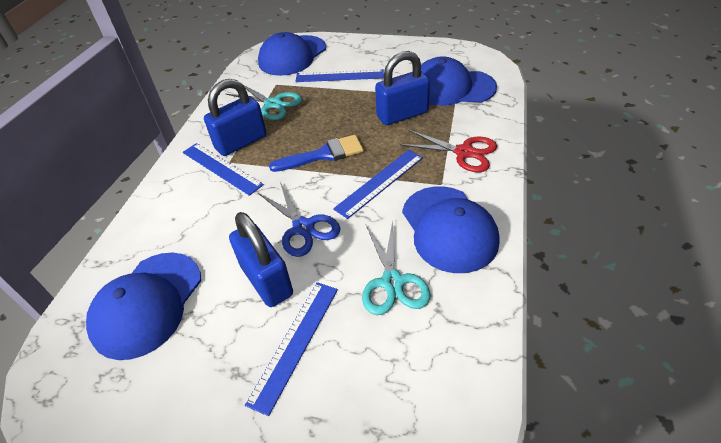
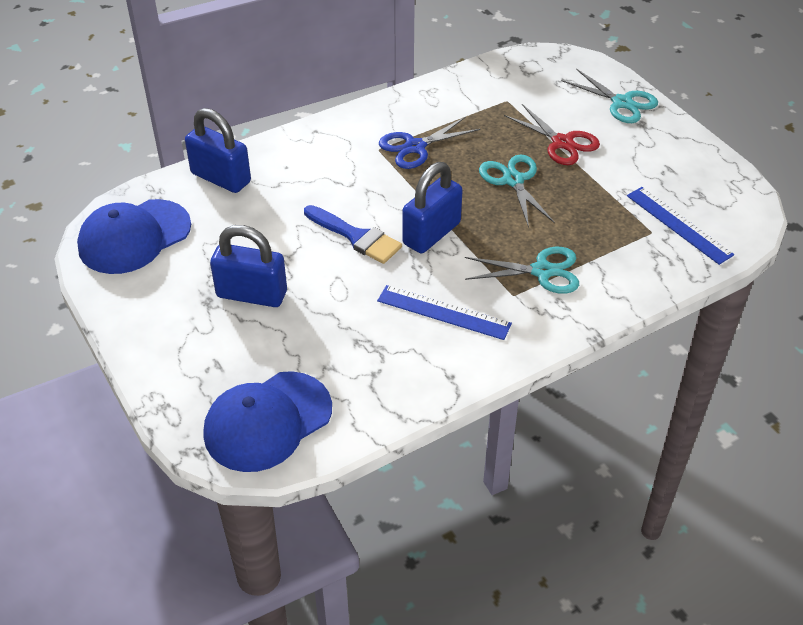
blue cap: 4 -> 2
blue ruler: 4 -> 2
turquoise scissors: 2 -> 3

